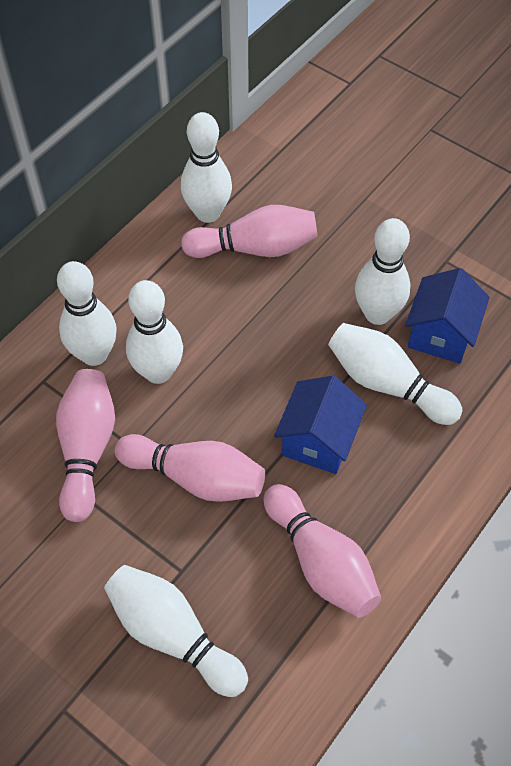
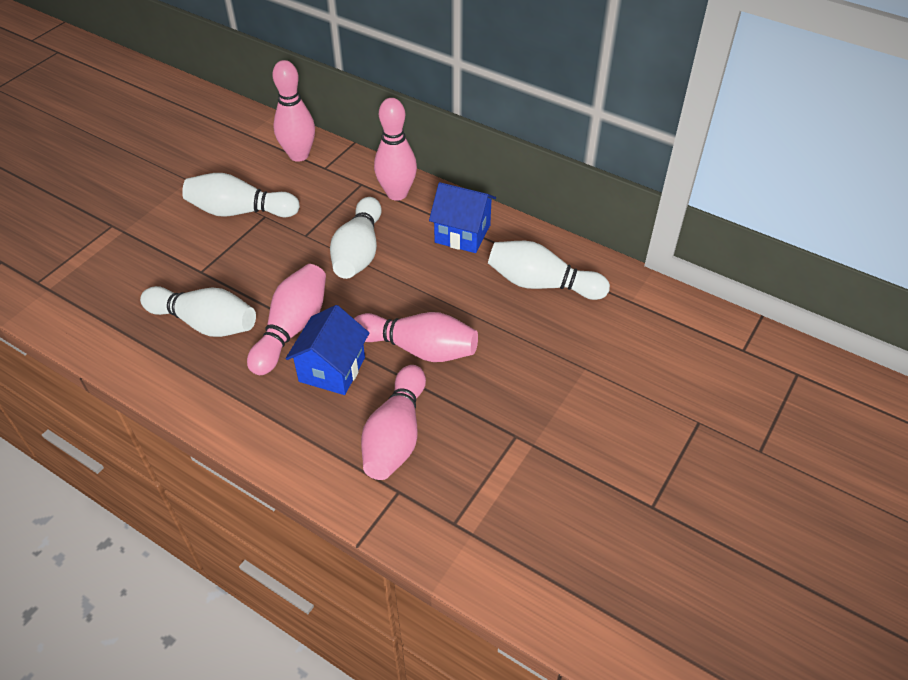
pink bowling pin: 4 -> 5
white bowling pin: 6 -> 4

